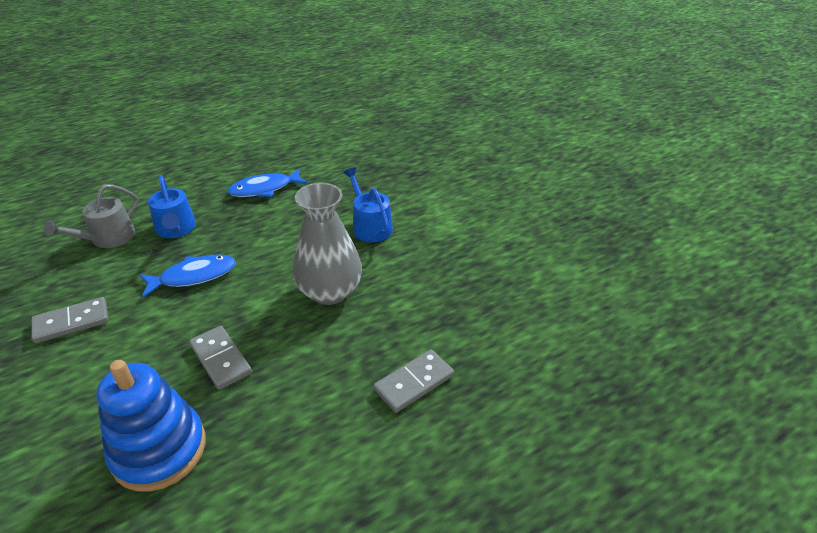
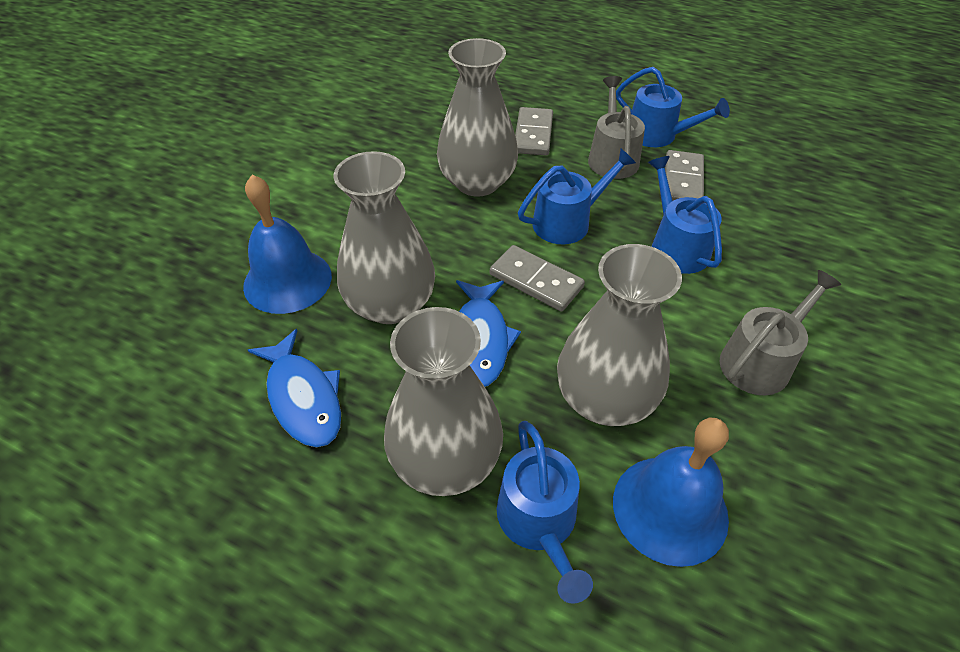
blue bell: 0 -> 2
blue stacking toy: 1 -> 0
blue watering can: 2 -> 4
grey vase: 1 -> 4
grey watering can: 1 -> 2

